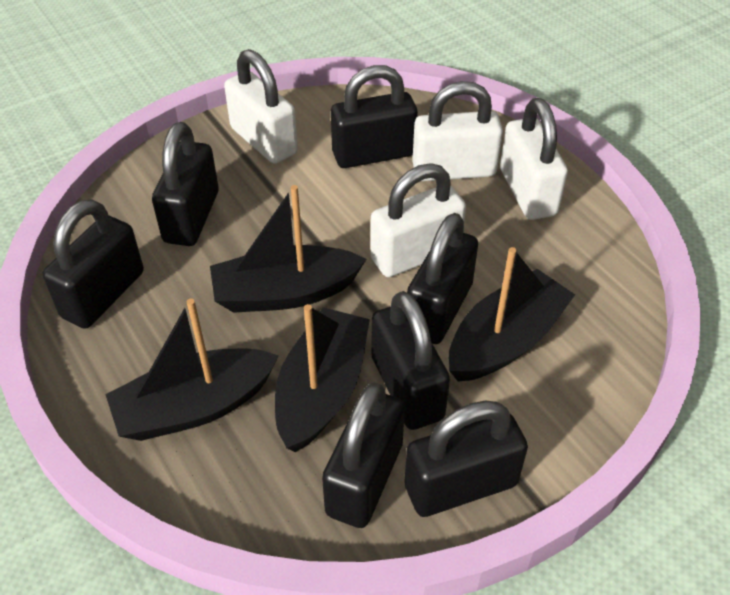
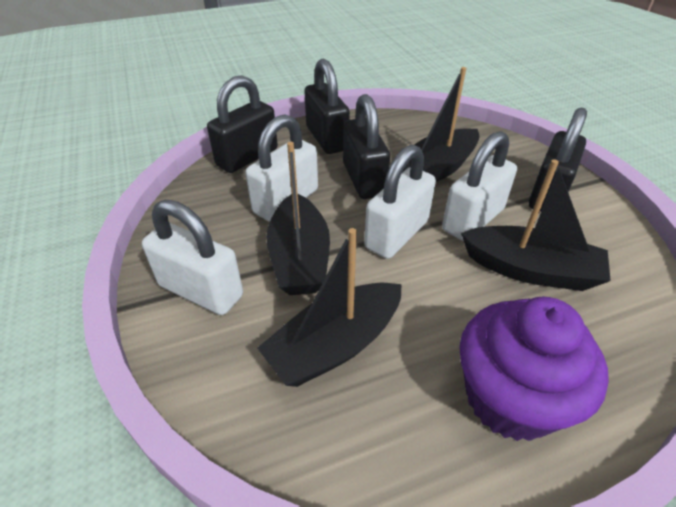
black padlock: 7 -> 4
purple cupcake: 0 -> 1

